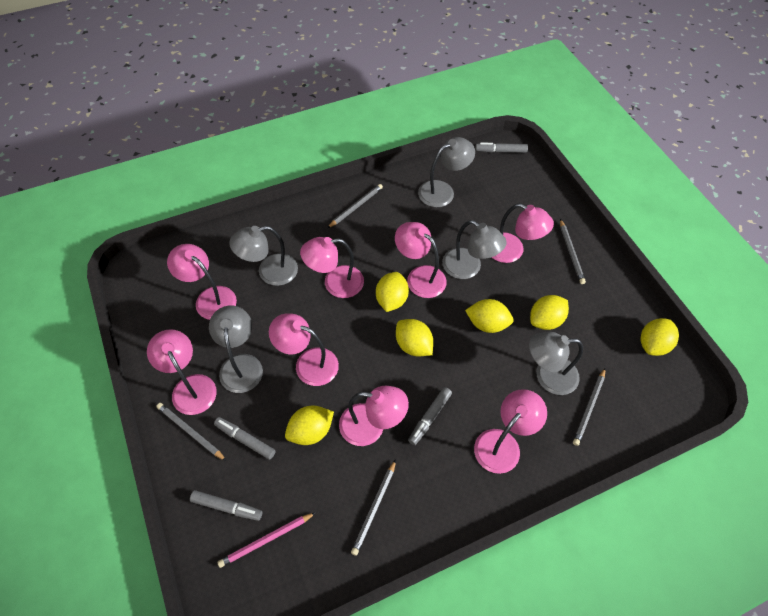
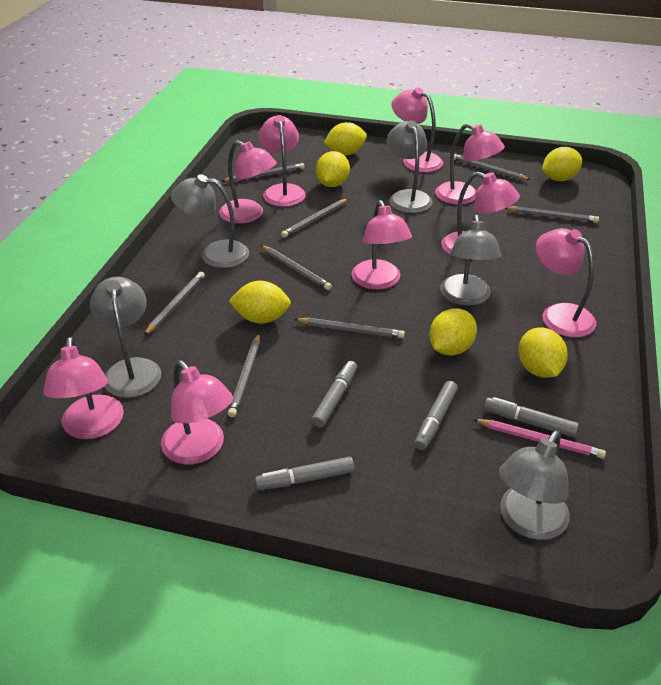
grey pencil: 5 -> 8
pink lamp: 8 -> 9

